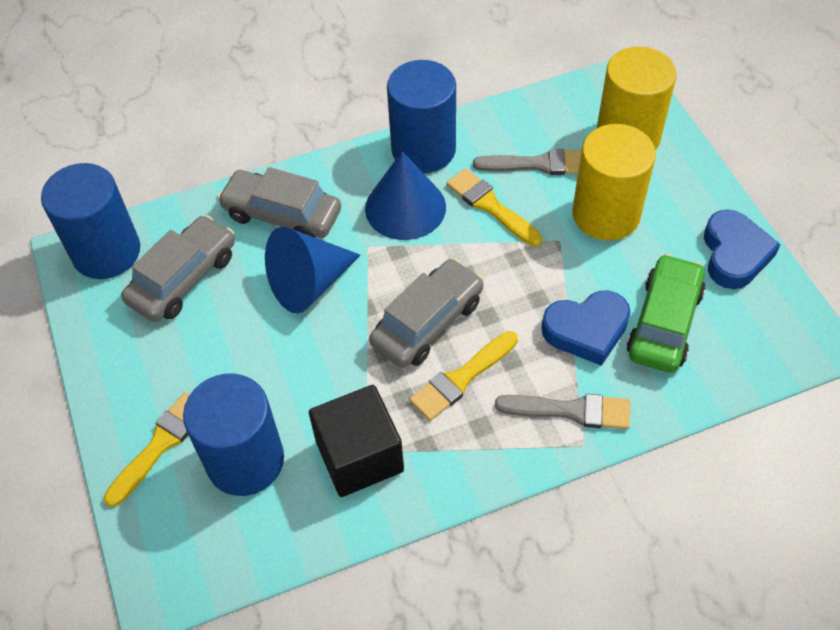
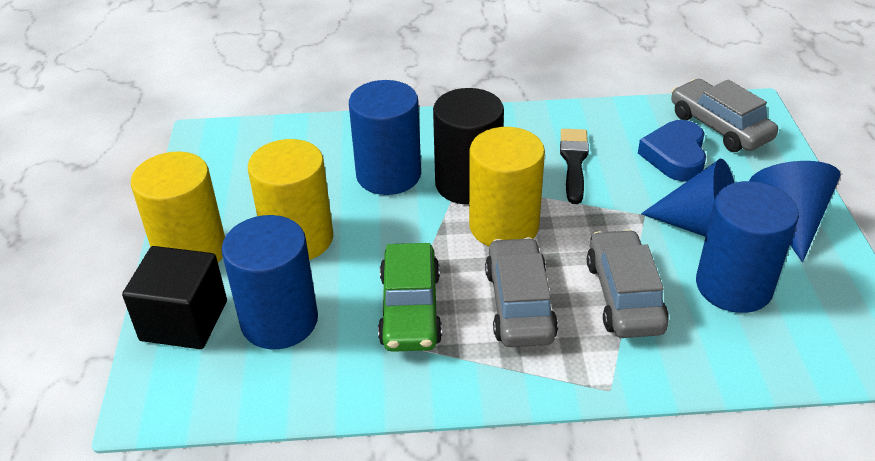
black brush: 0 -> 1
black cylinder: 0 -> 1
blue heart: 2 -> 1
grey brush: 2 -> 0
yellow brush: 3 -> 0
yellow cylinder: 2 -> 3

